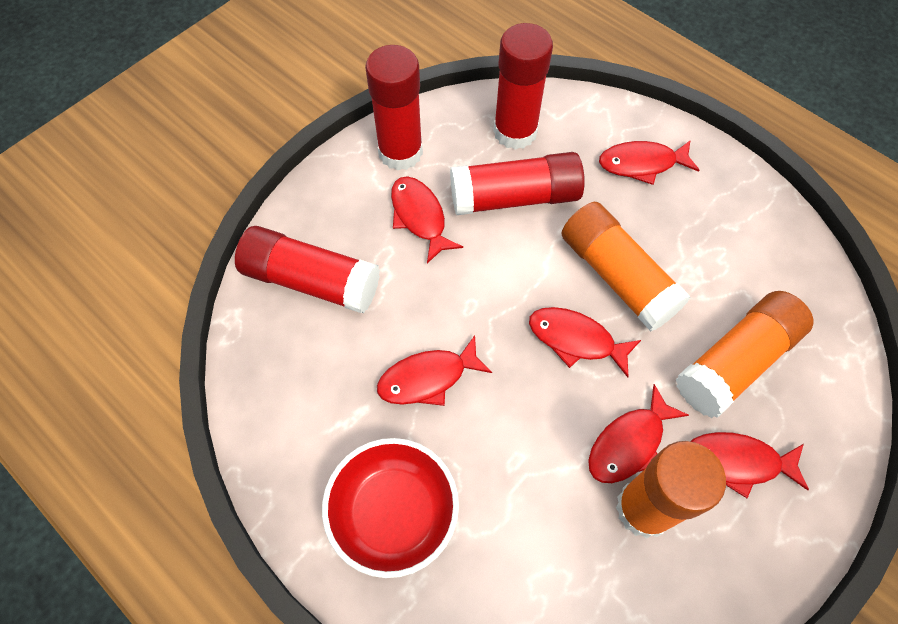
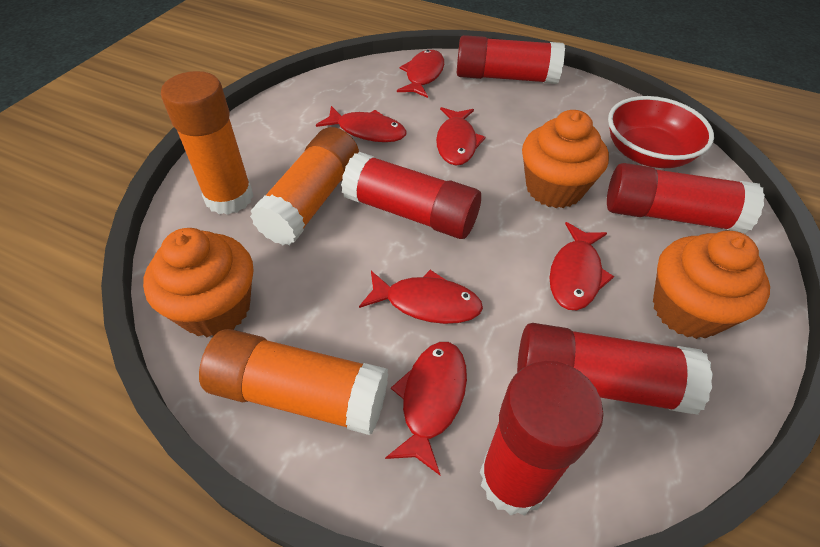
orange cupcake: 0 -> 3
red glue stick: 4 -> 5

